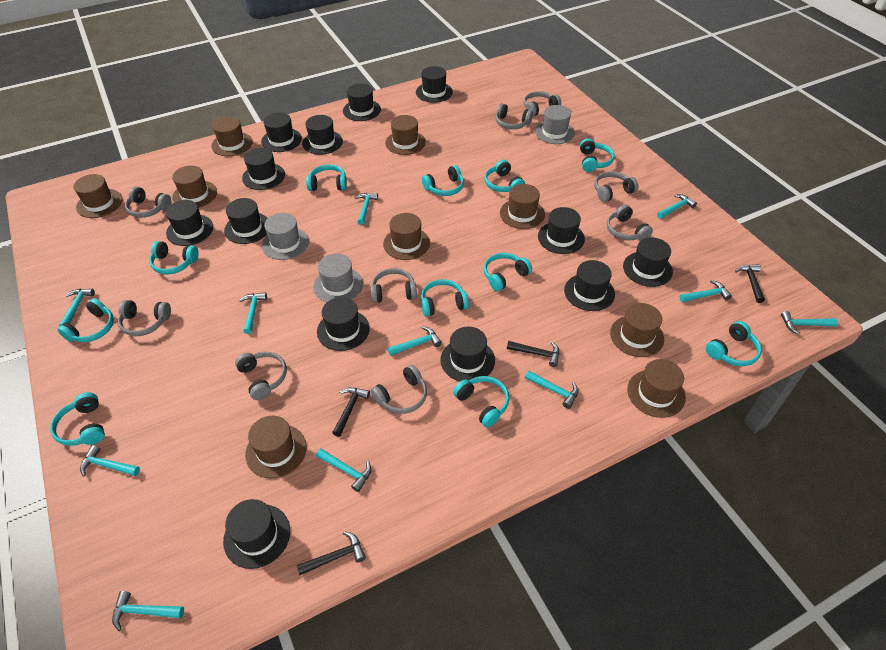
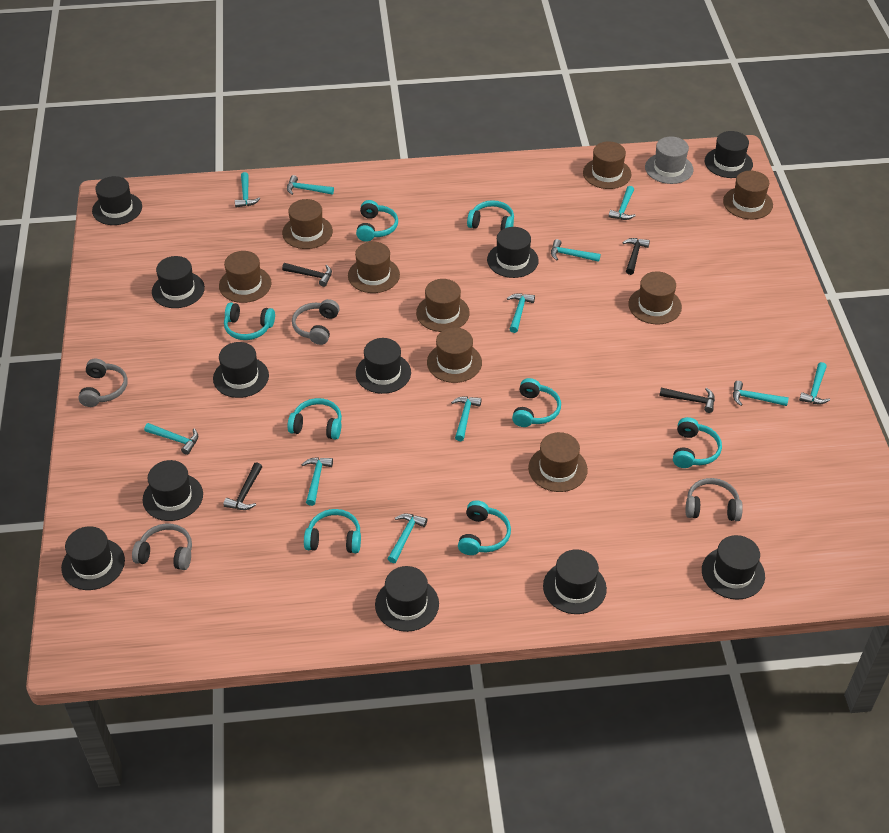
black hat: 13 -> 11
grey hat: 3 -> 1
grey headphones: 9 -> 4
turquoise headphones: 11 -> 8

